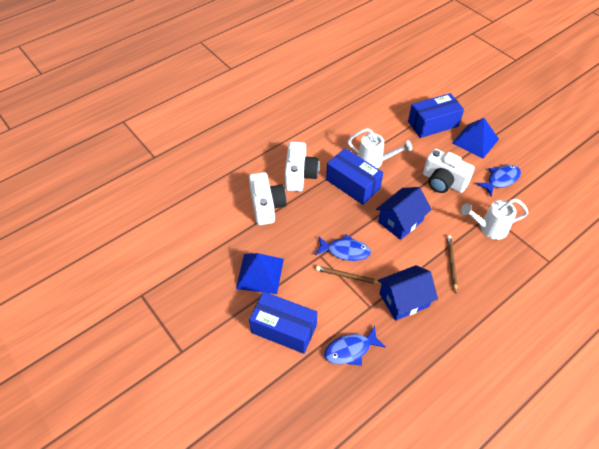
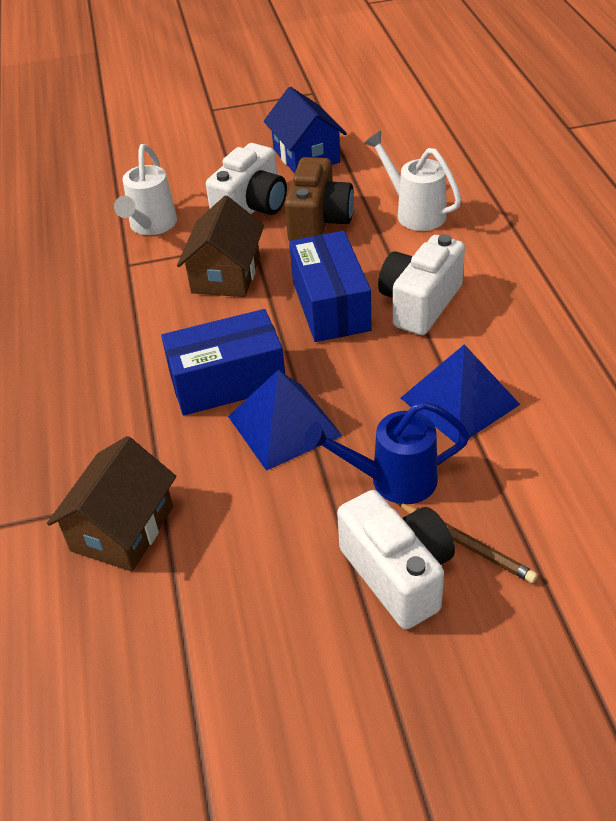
blue box: 3 -> 2
blue fish: 3 -> 0
blue house: 2 -> 1
blue watering can: 0 -> 1
brown camera: 0 -> 1
brown house: 0 -> 2
brown pencil: 2 -> 1

